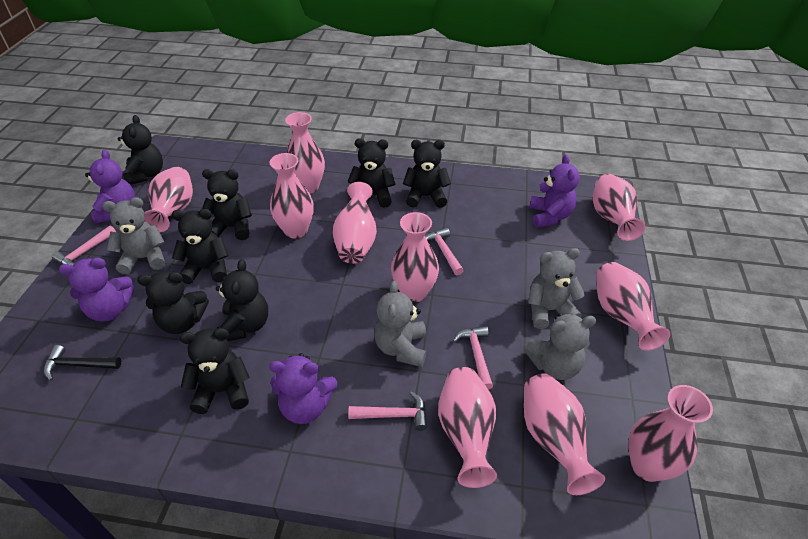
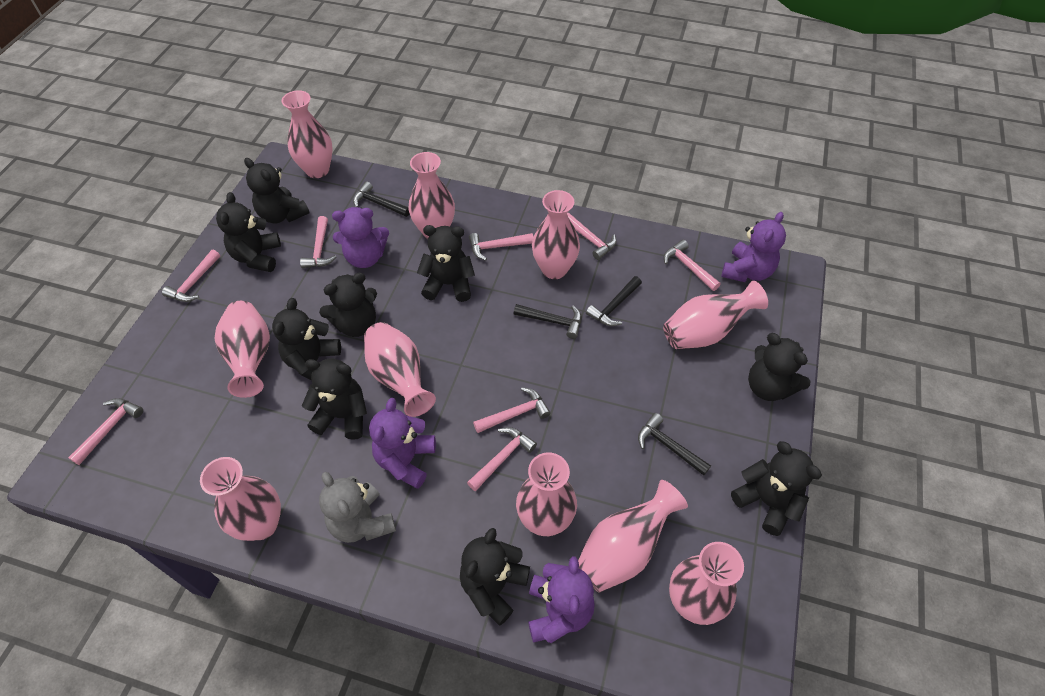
black hammer: 1 -> 4
black teddy bear: 8 -> 9
grey teddy bear: 4 -> 1
pink hammer: 4 -> 8

